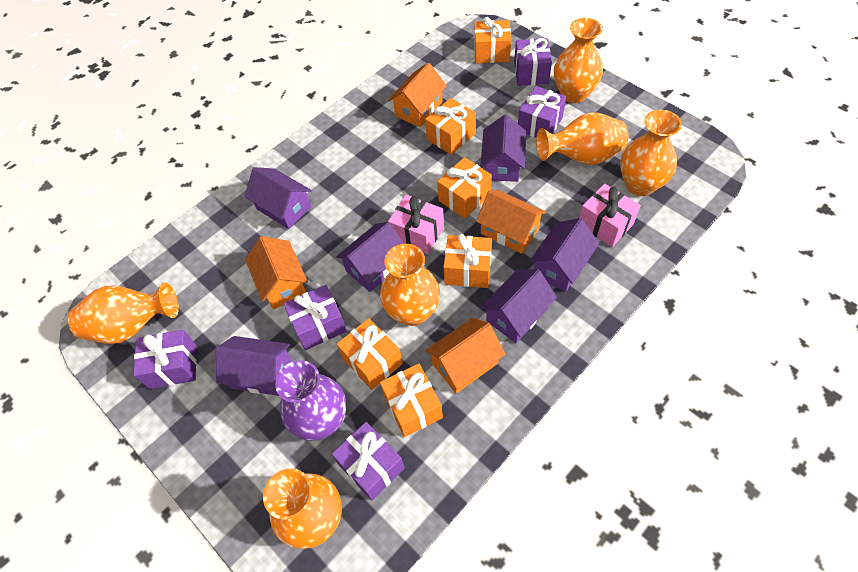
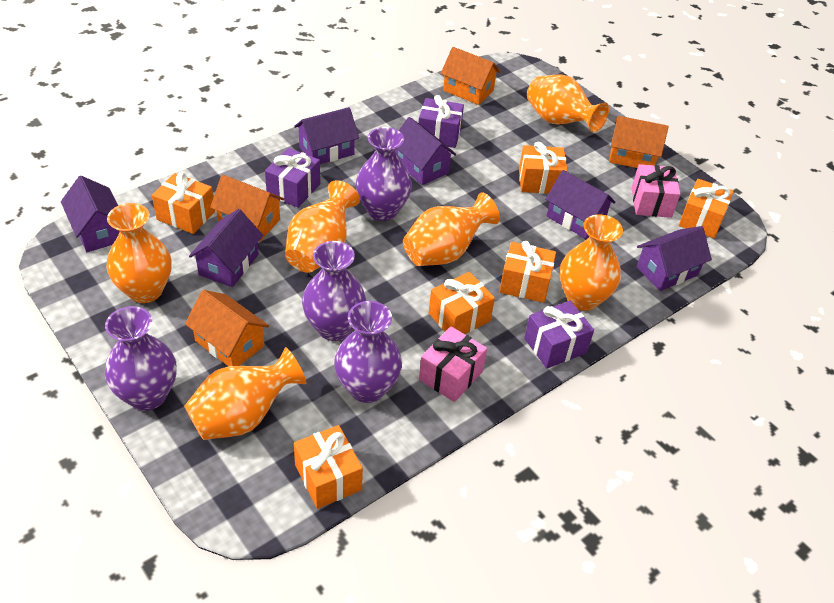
purple gift: 5 -> 3
purple vase: 1 -> 4

